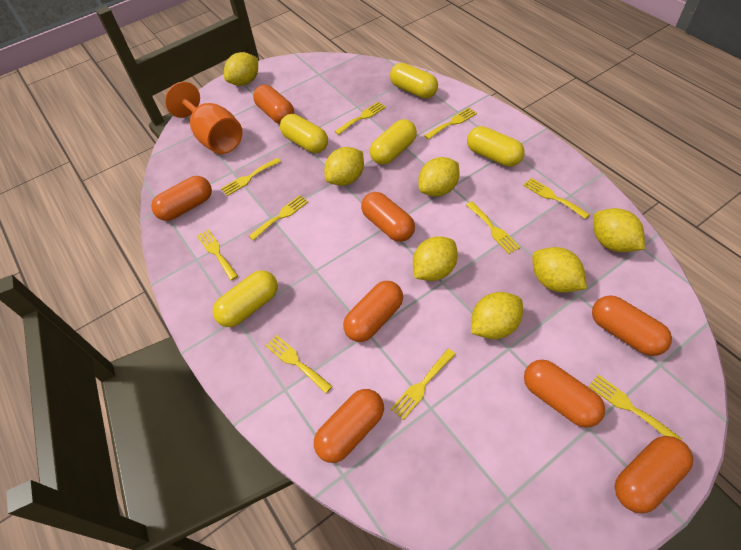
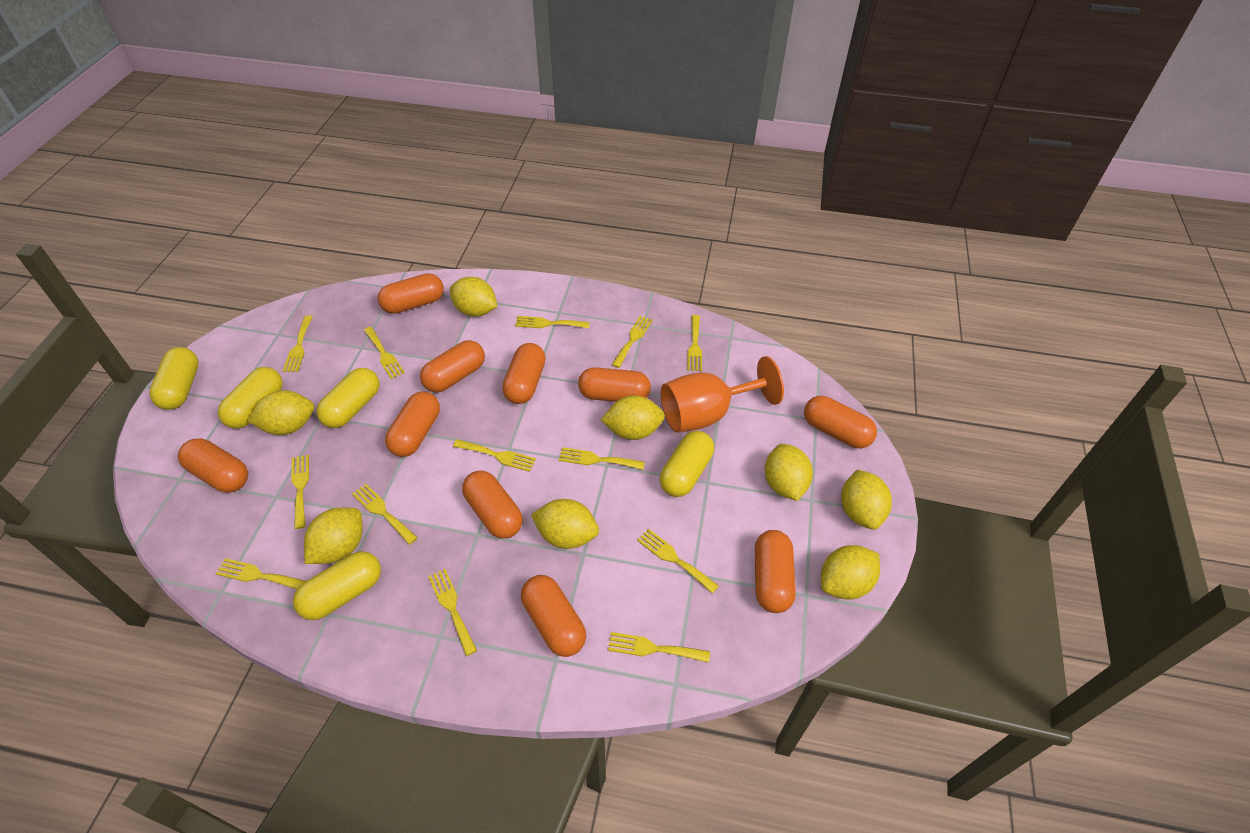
orange capsule: 8 -> 10
yellow fork: 10 -> 13
yellow lemon: 7 -> 8

